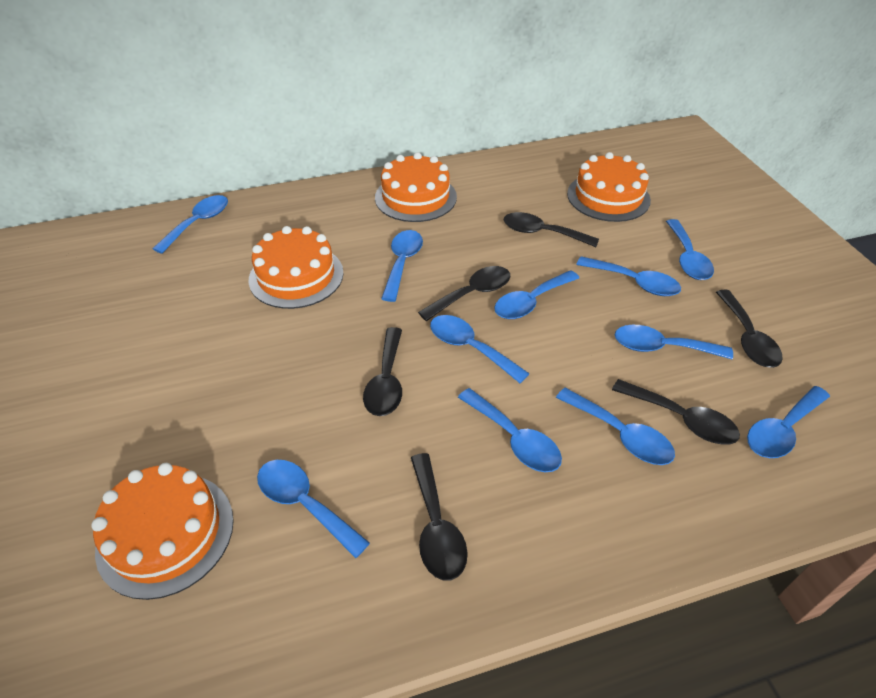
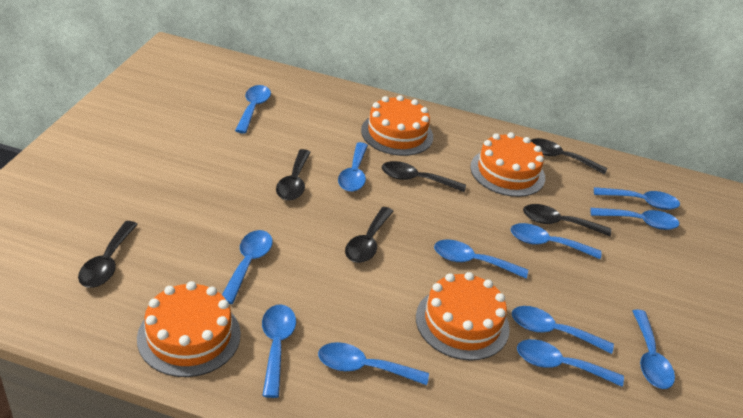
blue spoon: 11 -> 12

